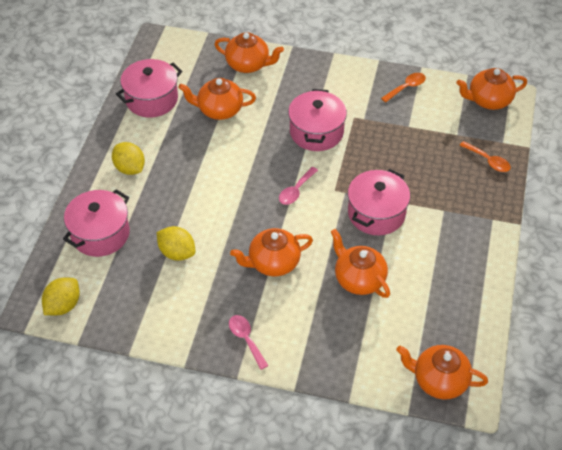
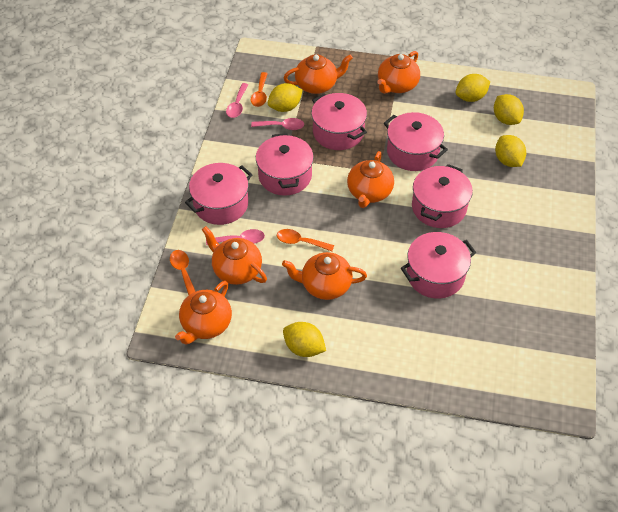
orange spoon: 2 -> 3
pink pot: 4 -> 6
pink spoon: 2 -> 3
yellow lemon: 3 -> 5

